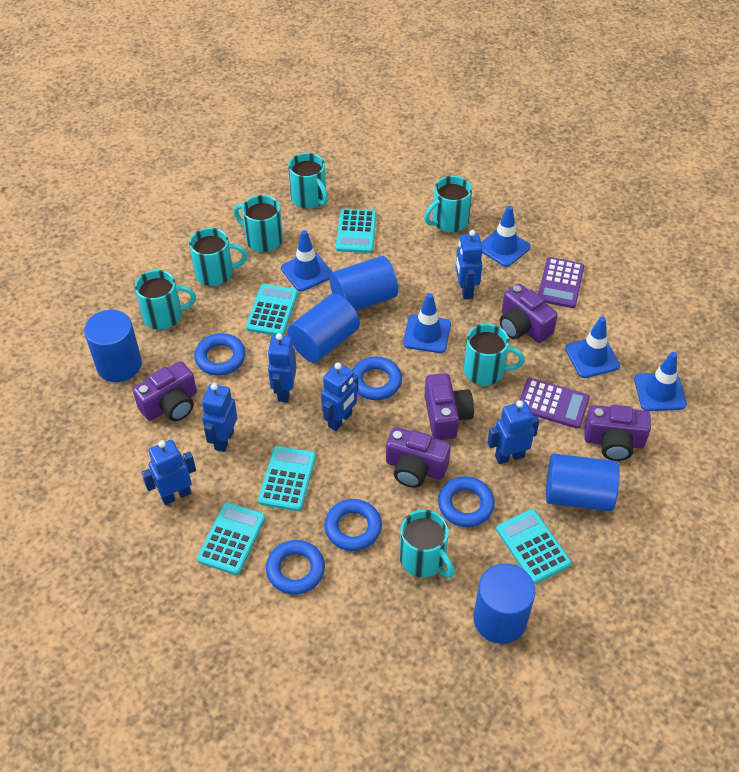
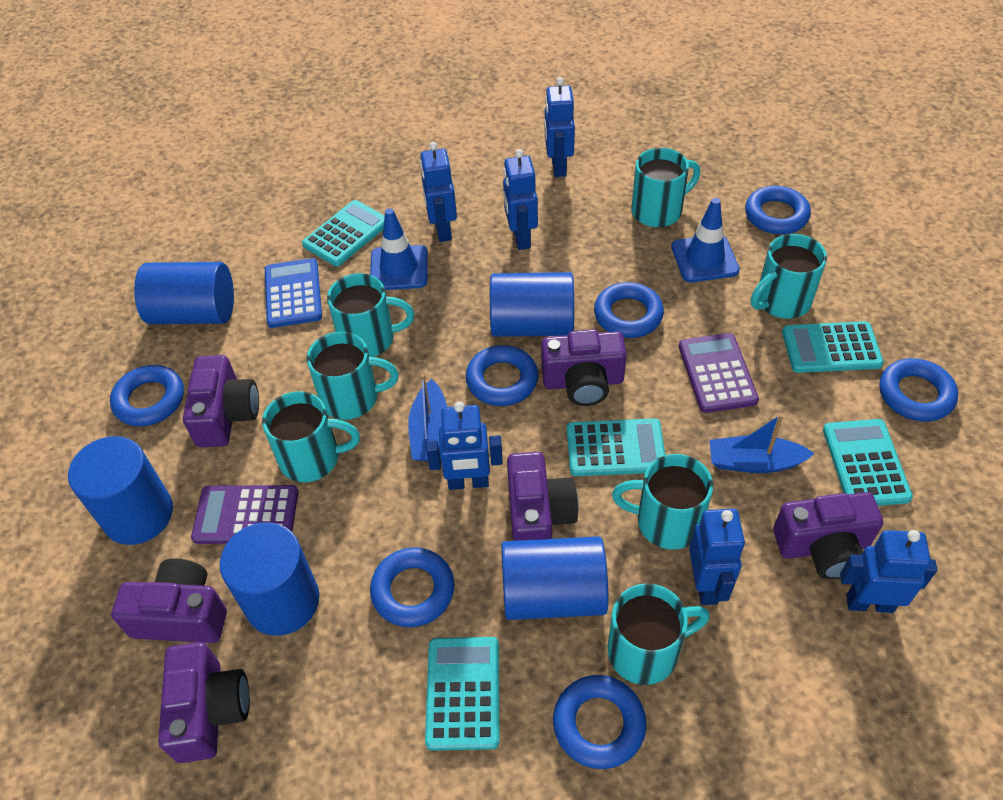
blue boat: 0 -> 2
blue calculator: 0 -> 1
blue ring: 5 -> 7
blue traffic cone: 5 -> 2
purple camera: 5 -> 6

